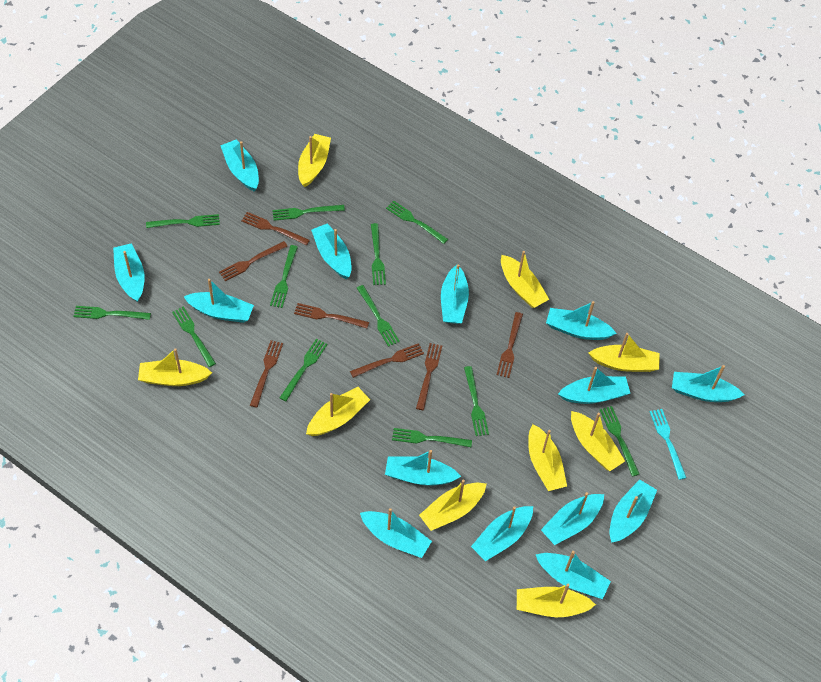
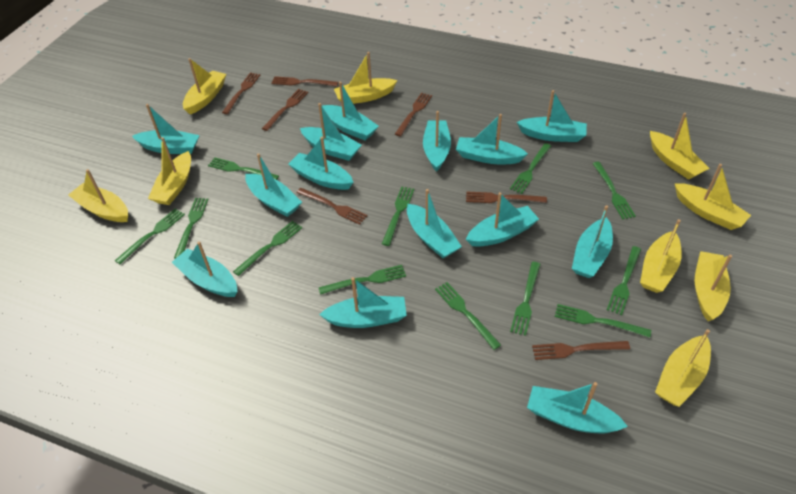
turquoise fork: 1 -> 0

